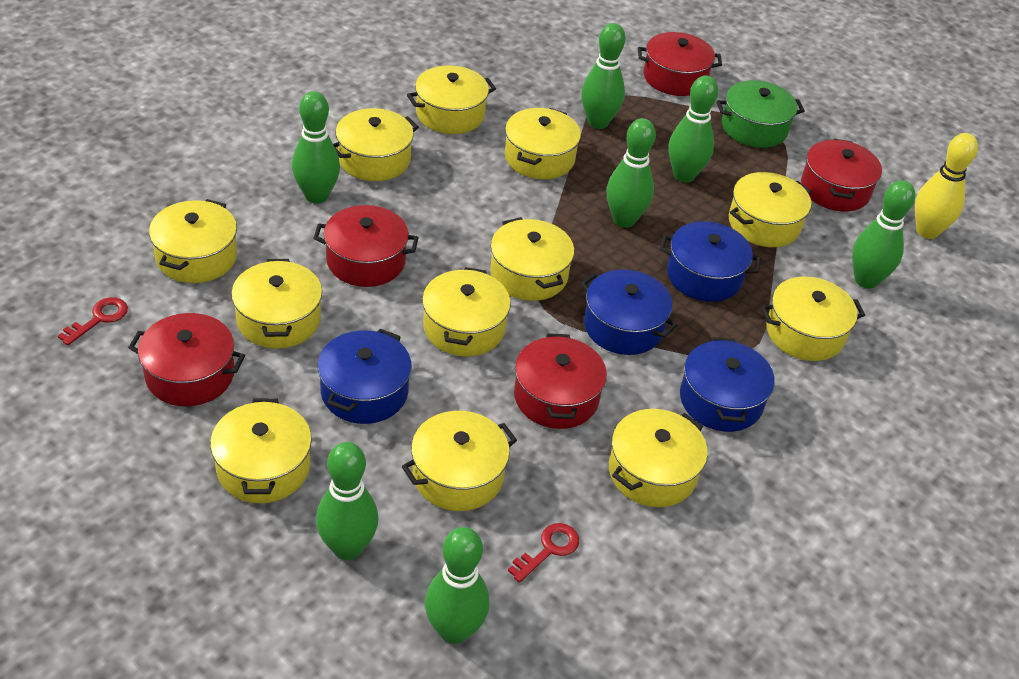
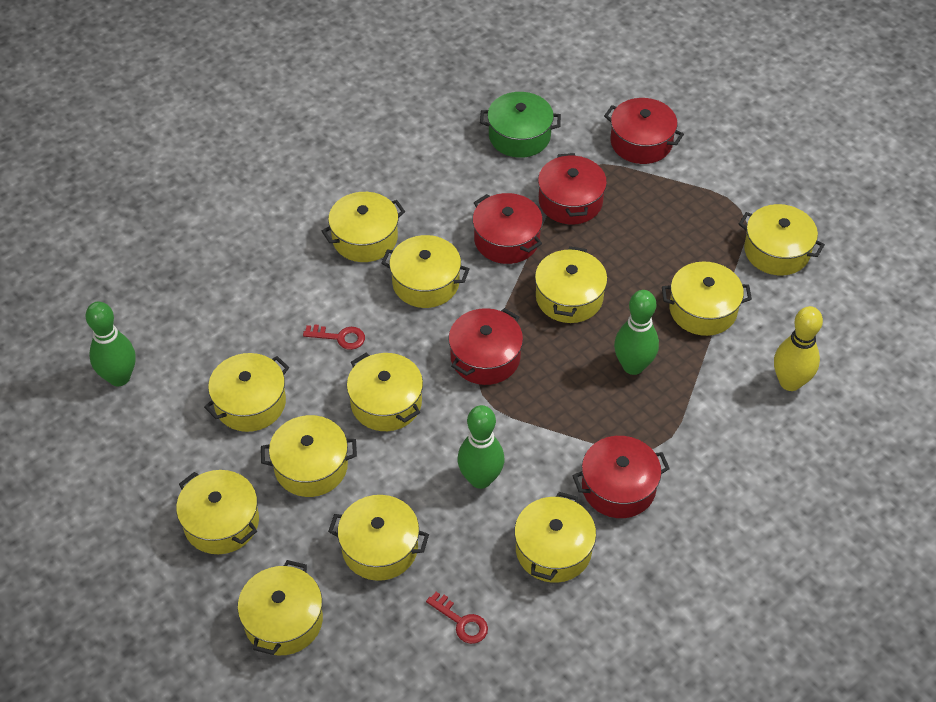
blue pot: 4 -> 0
green bowling pin: 7 -> 3

